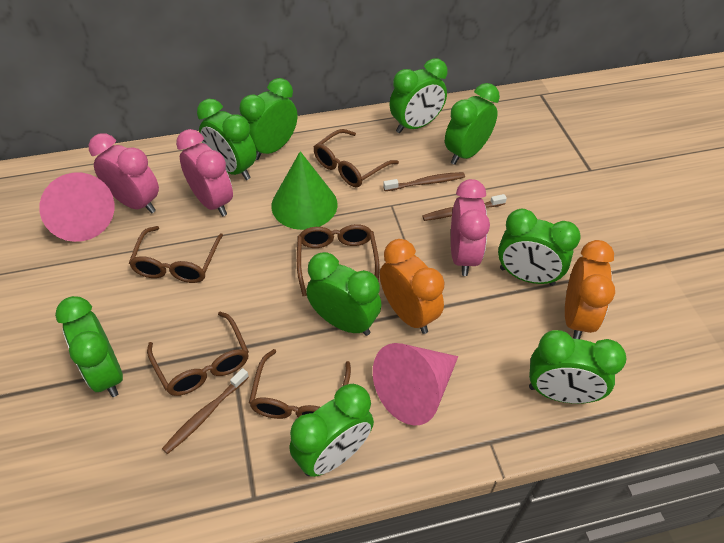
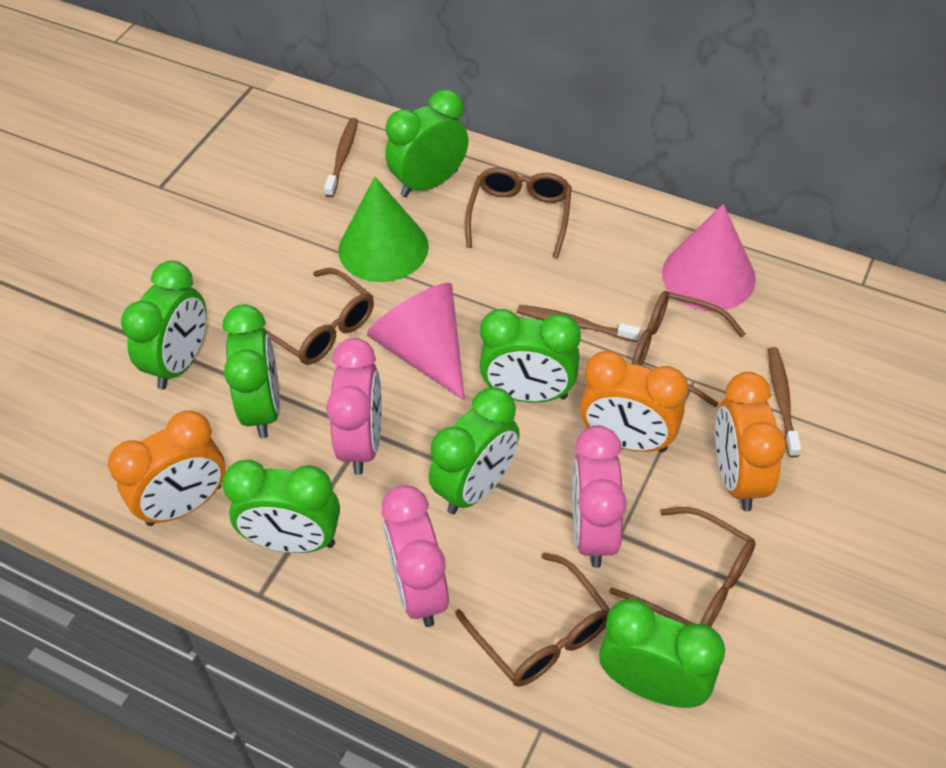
green clock: 9 -> 7
orange clock: 2 -> 3

